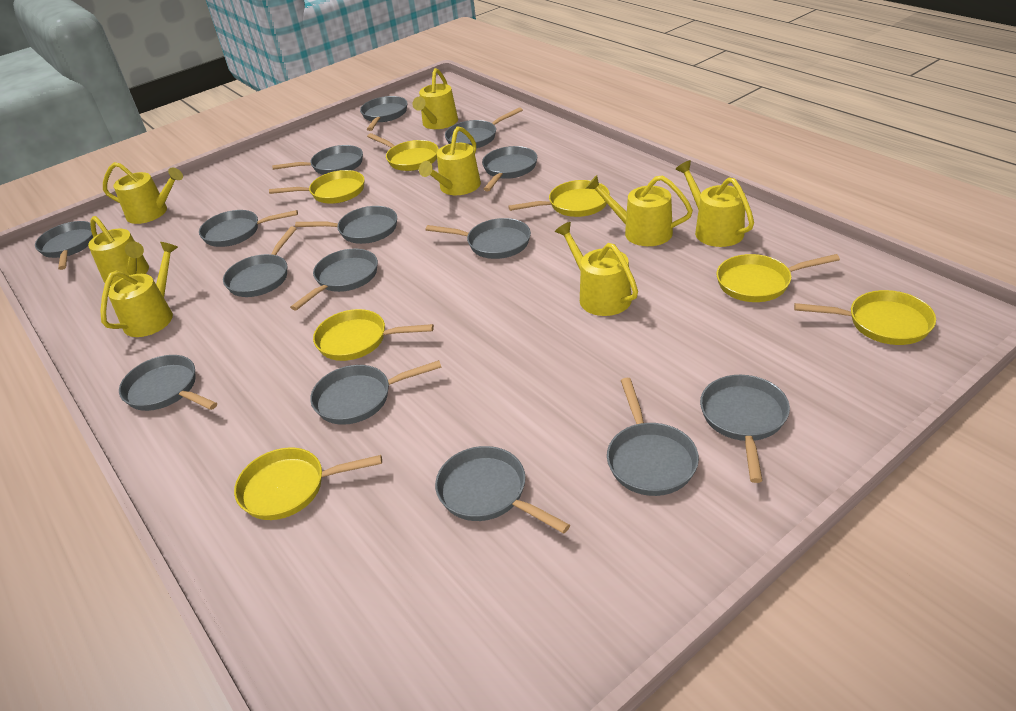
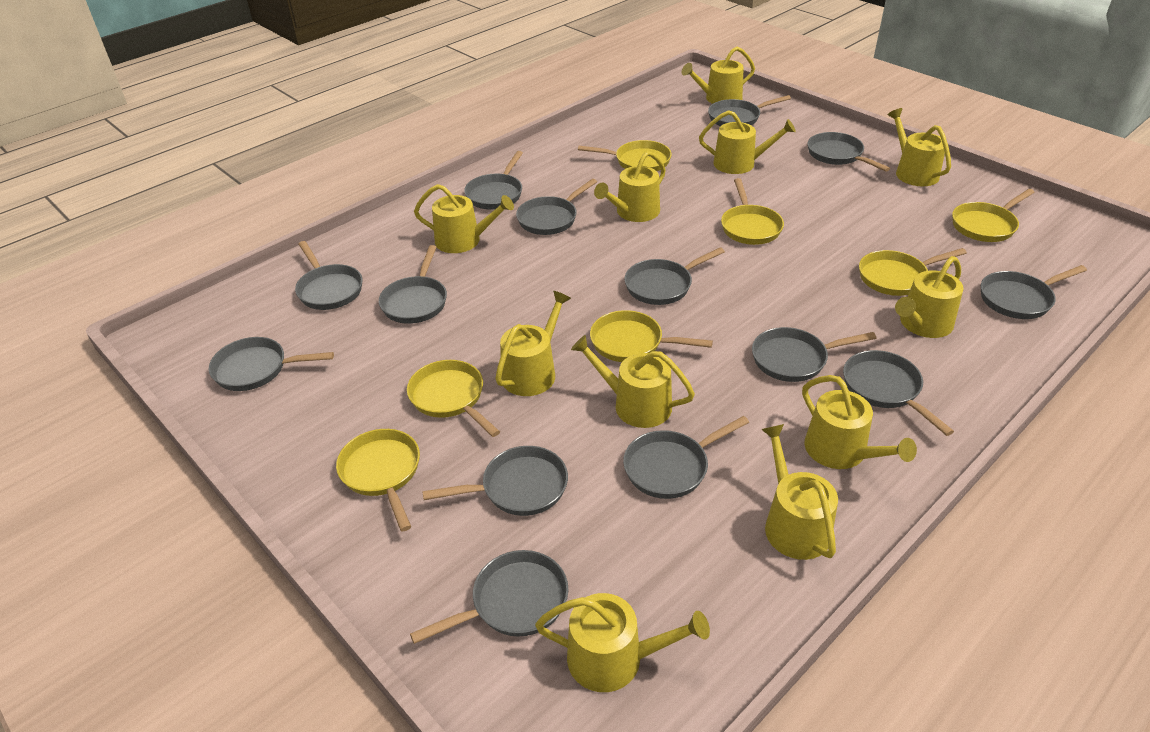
grey pan: 15 -> 14
yellow watering can: 8 -> 11

